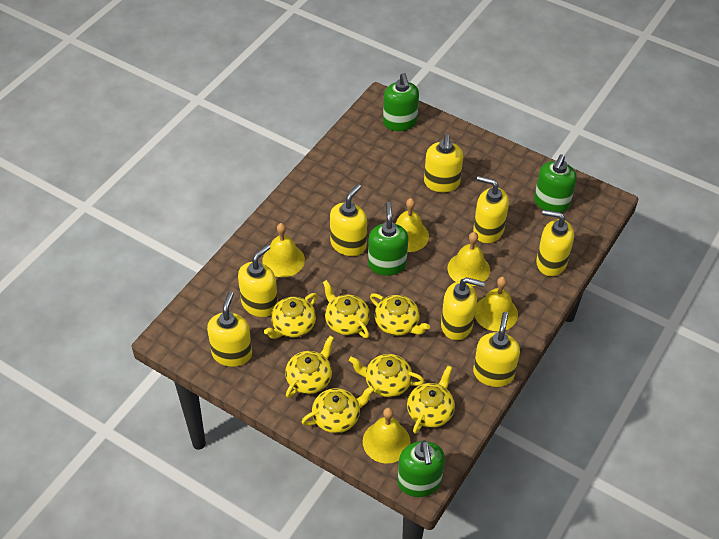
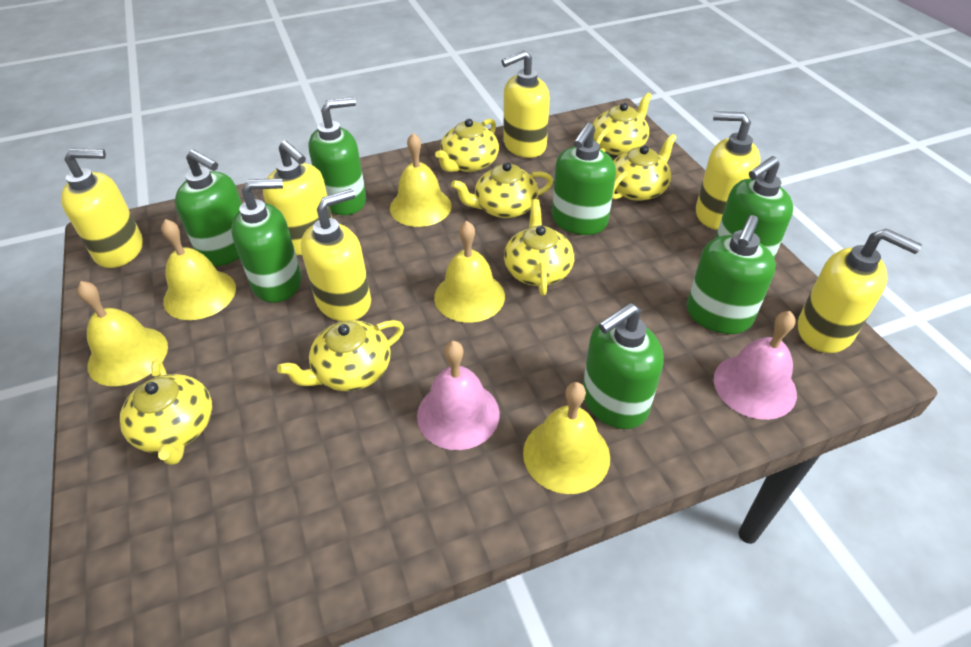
green soap dispenser: 4 -> 7
pink bell: 0 -> 2
yellow soap dispenser: 8 -> 6

